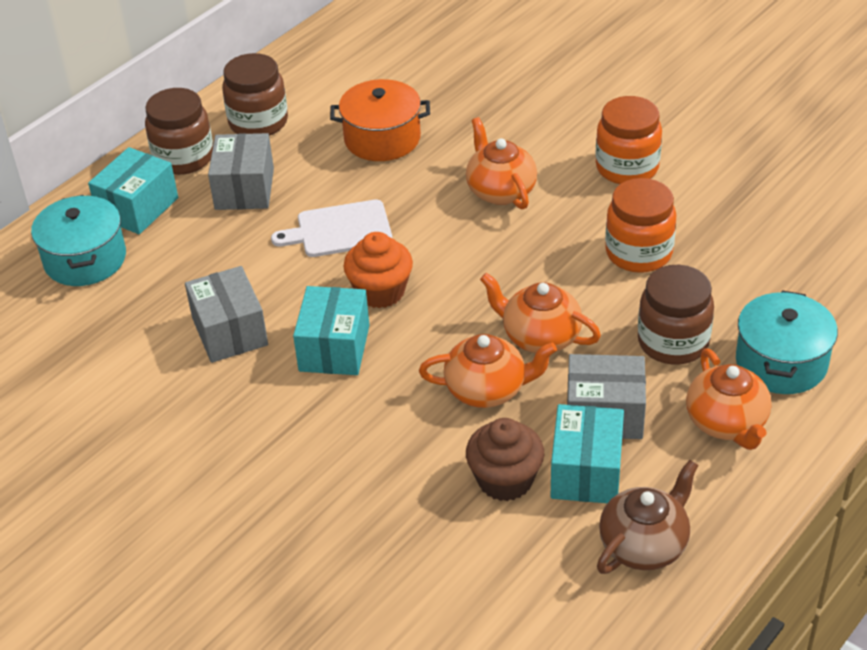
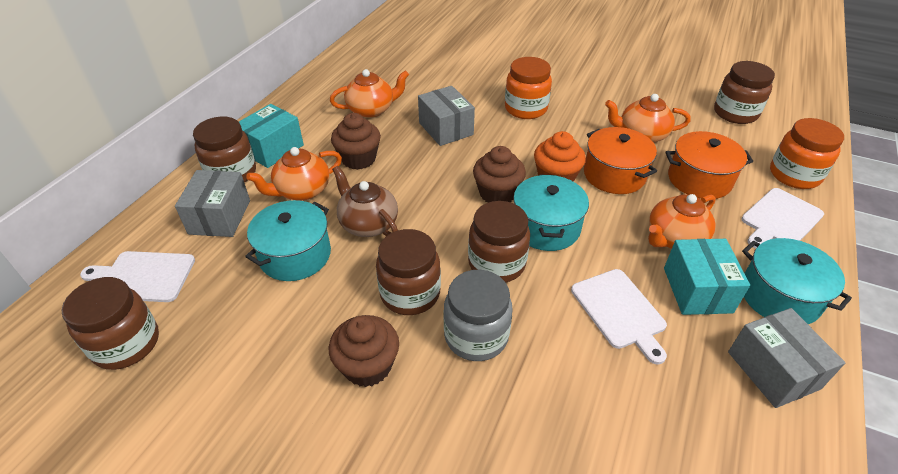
brown cupcake: 1 -> 3
brown jar: 3 -> 5
grey jar: 0 -> 1
orange pot: 1 -> 2
turquoise box: 3 -> 2
turquoise pot: 2 -> 3
white cutting board: 1 -> 3

